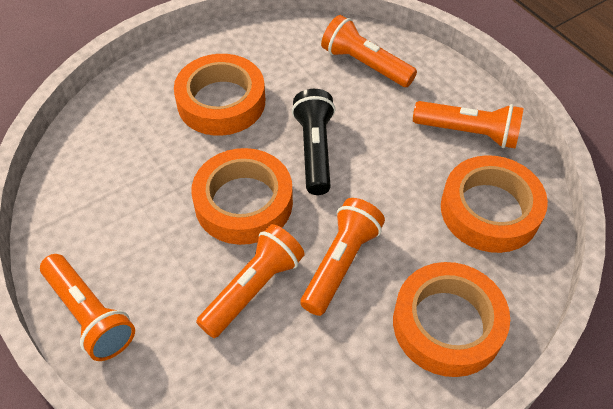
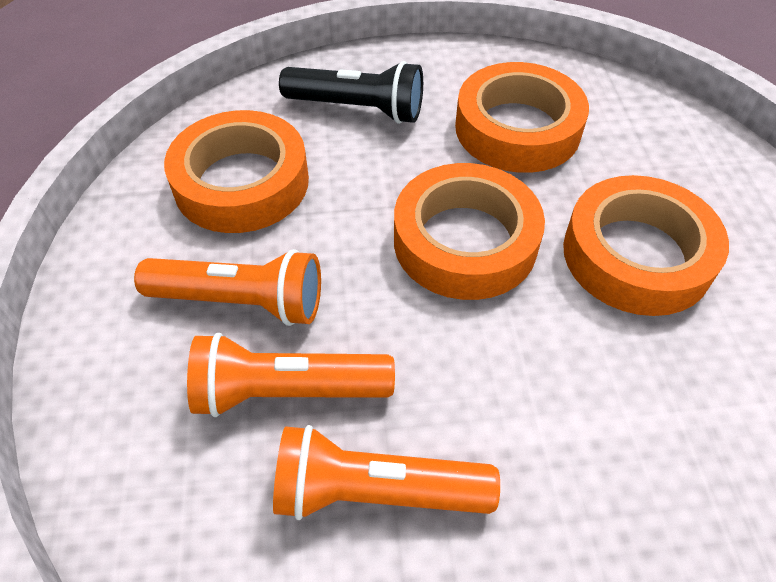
orange flashlight: 5 -> 3

